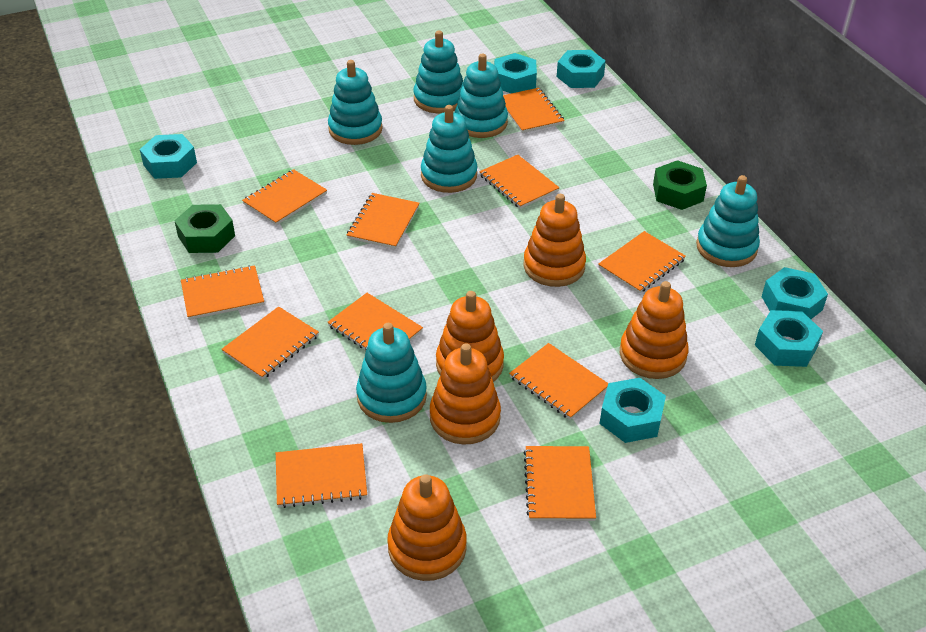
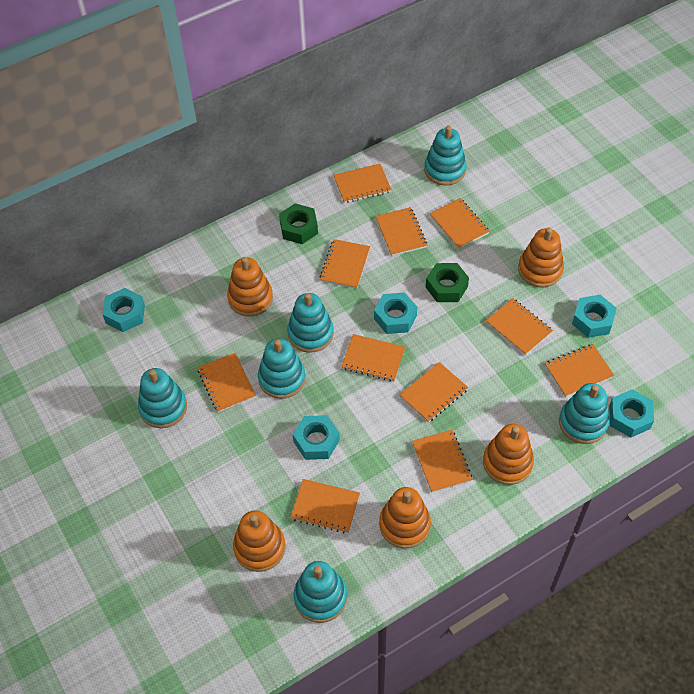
turquoise nut: 6 -> 5

